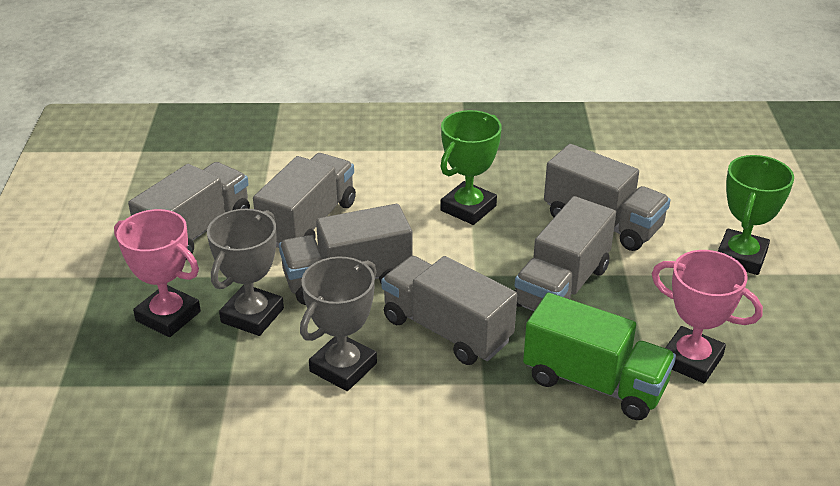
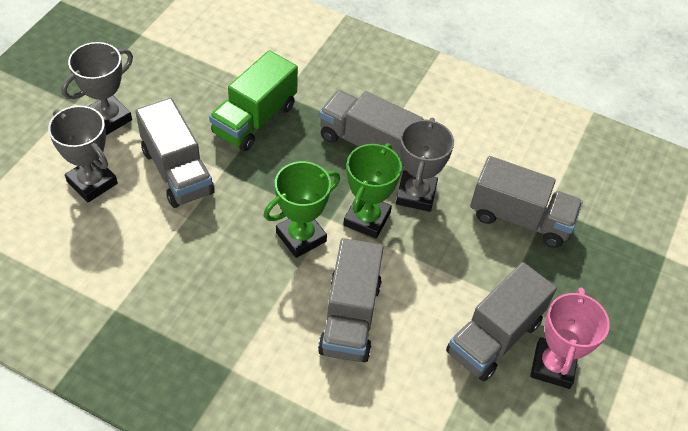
grey trophy: 2 -> 3
grey truck: 6 -> 5
pink trophy: 2 -> 1

